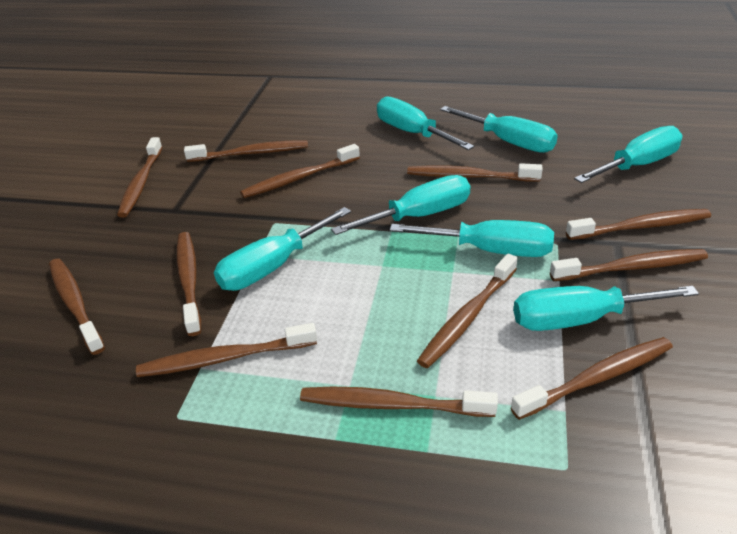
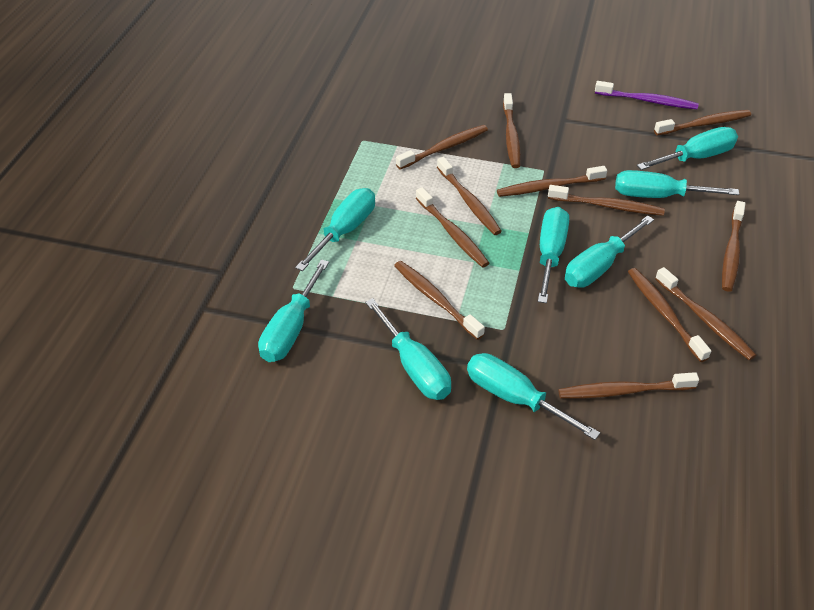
purple toothbrush: 0 -> 1
turquoise screwdriver: 7 -> 8

